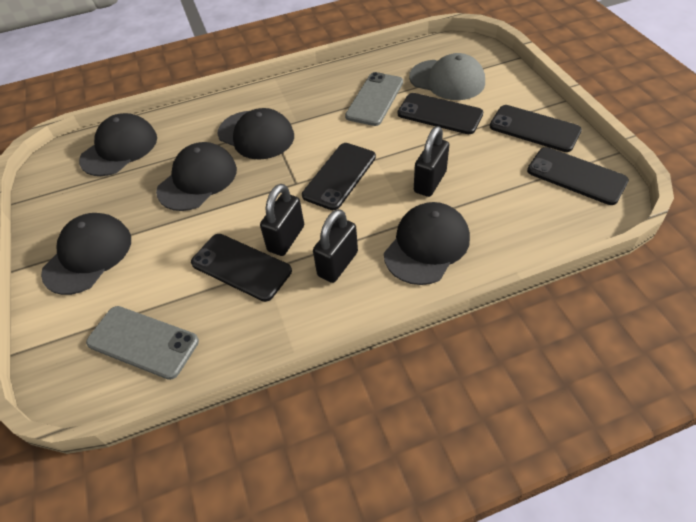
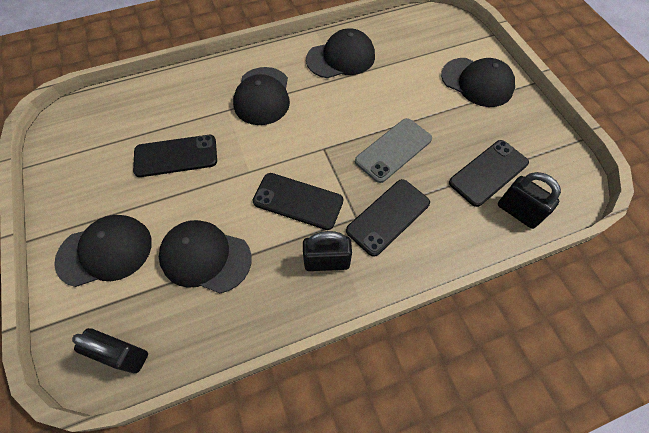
black phone: 5 -> 4
grey cap: 1 -> 0
grey phone: 2 -> 1

